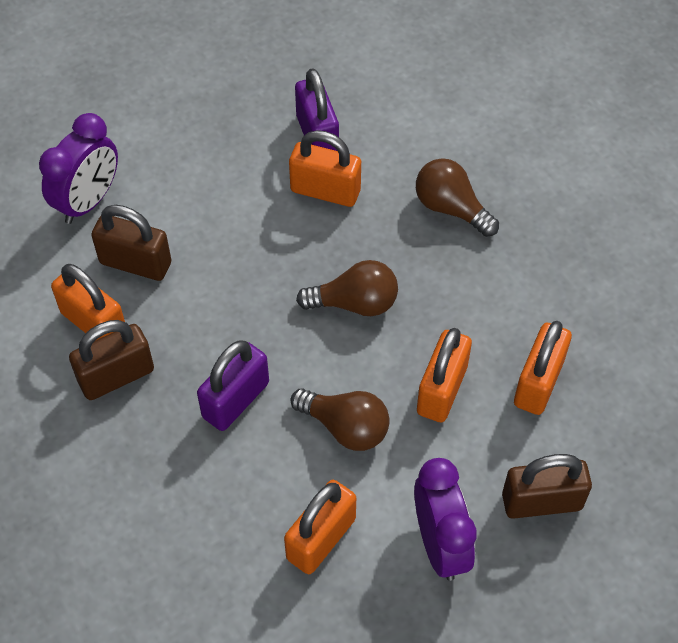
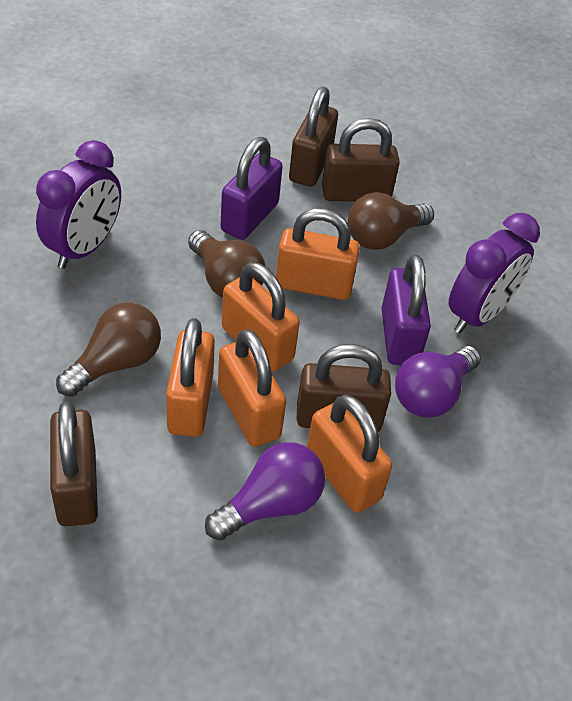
brown padlock: 3 -> 4
purple light bulb: 0 -> 2

